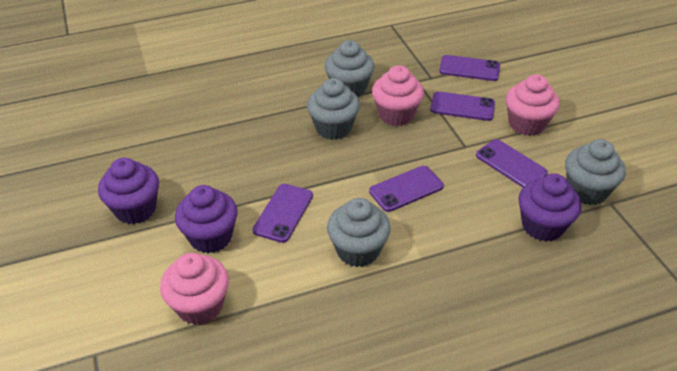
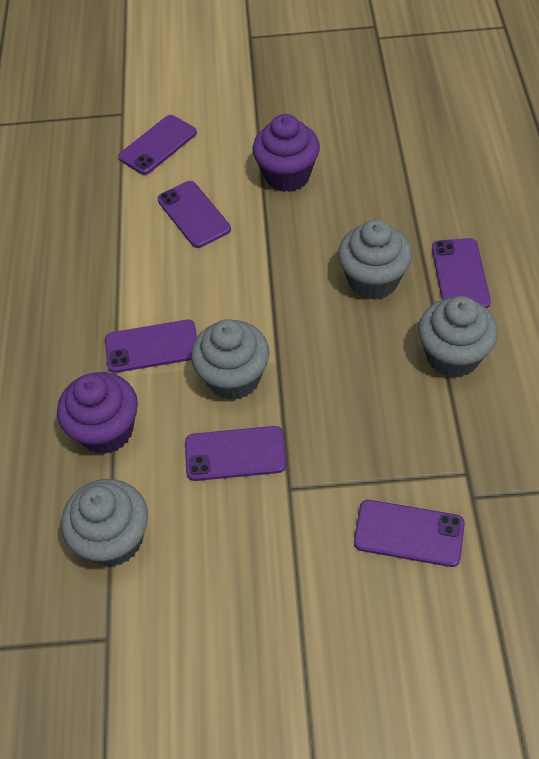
pink cupcake: 3 -> 0
purple cupcake: 3 -> 2
purple phone: 5 -> 6

